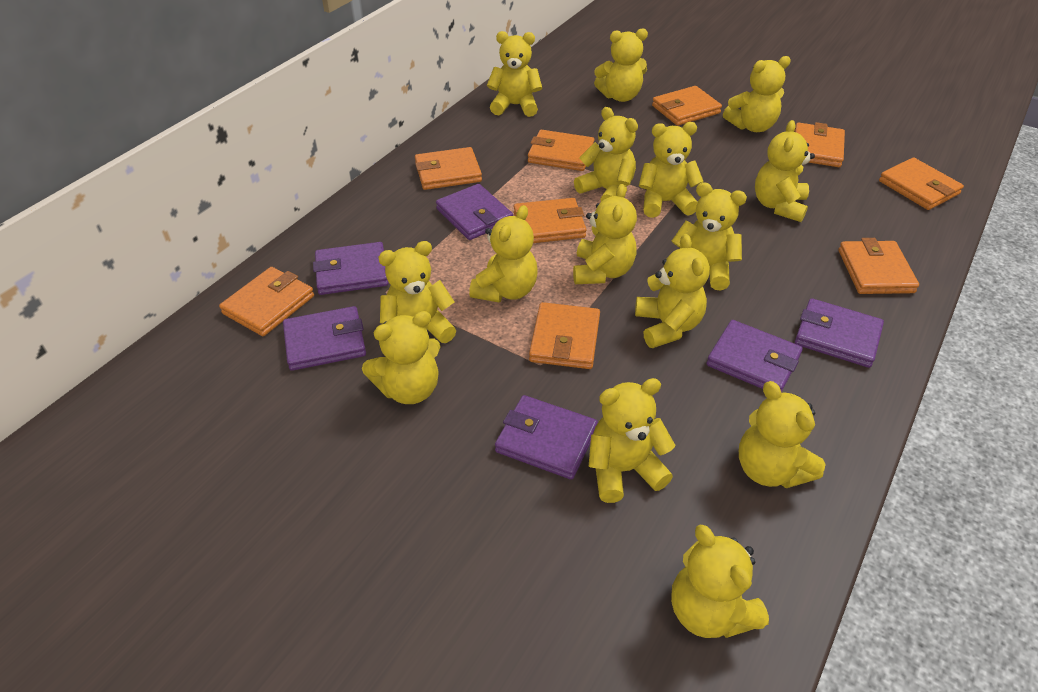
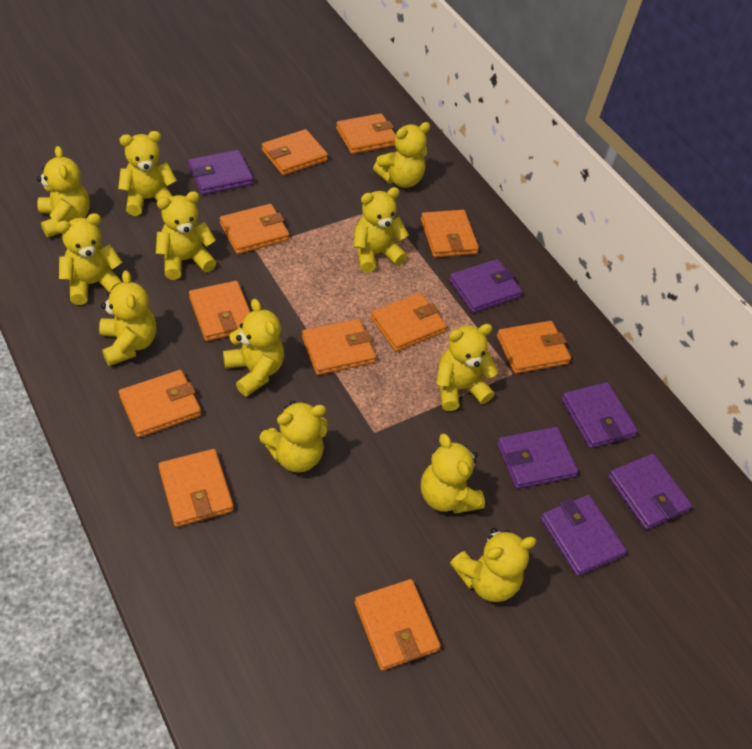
orange wallet: 9 -> 11
yellow teddy bear: 15 -> 12

